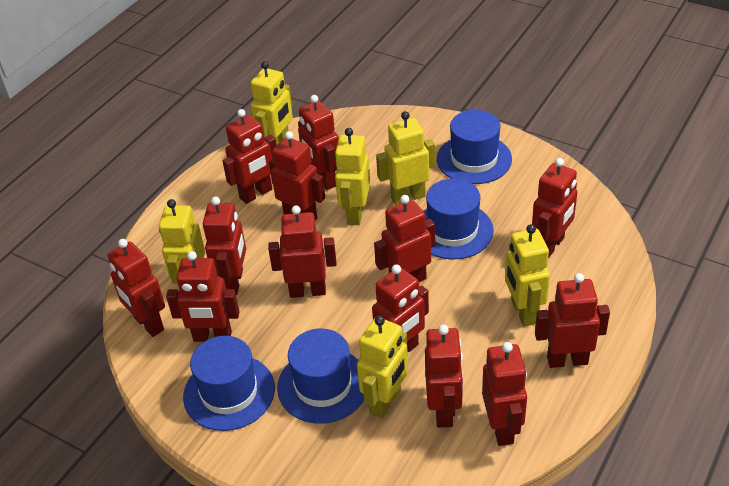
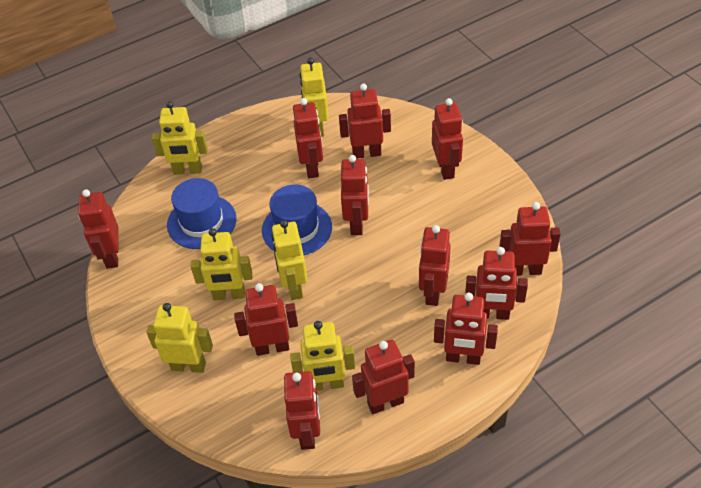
blue hat: 4 -> 2
red robot: 13 -> 12

